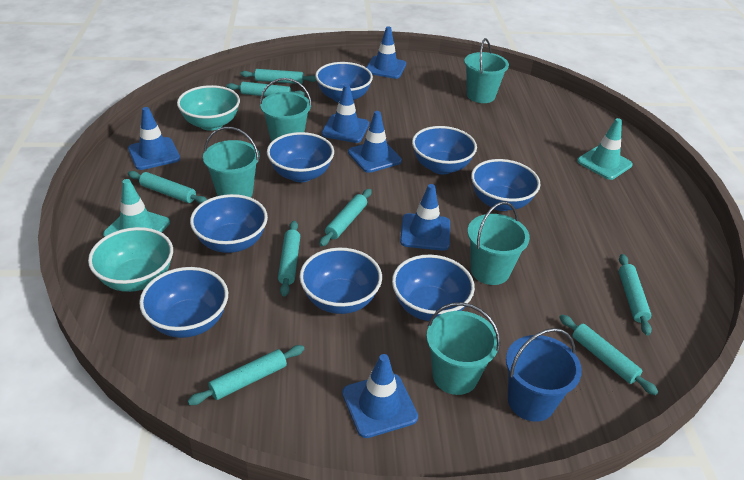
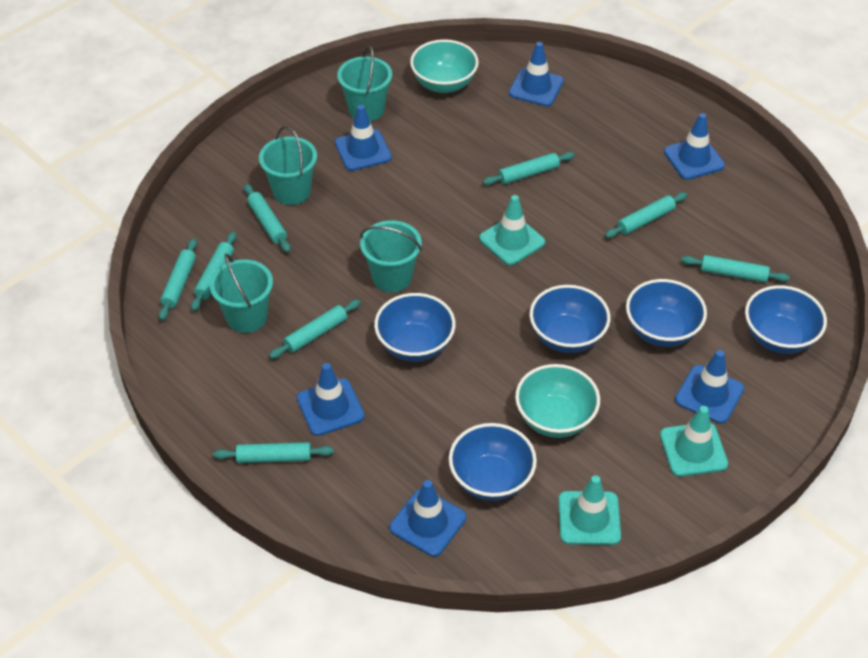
blue bowl: 8 -> 5
blue bucket: 1 -> 0
turquoise bucket: 5 -> 4
turquoise traffic cone: 2 -> 3

